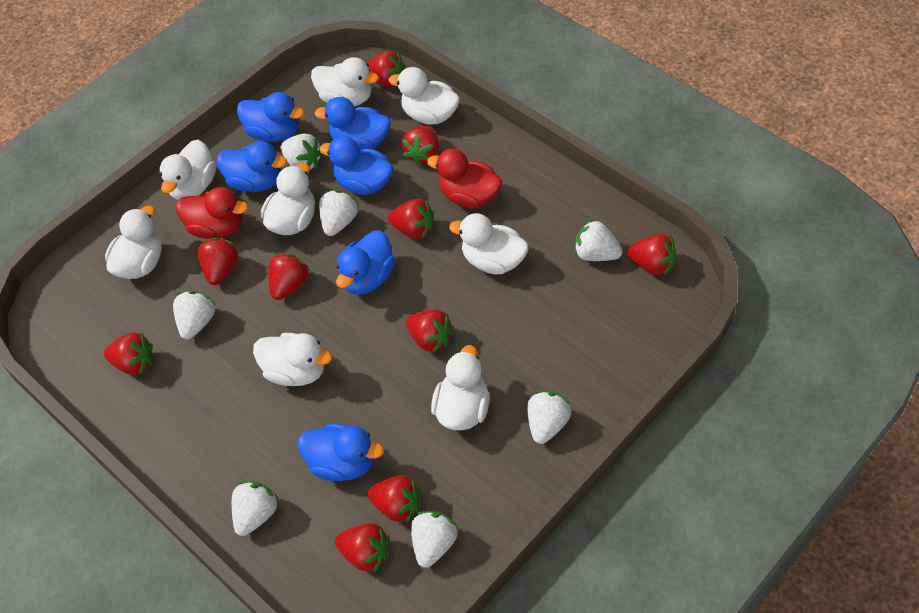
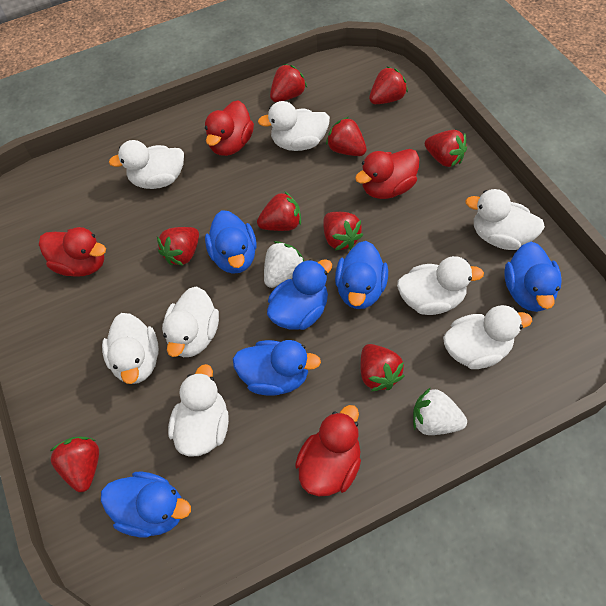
red duck: 2 -> 4
red strawberry: 10 -> 9
white strawberry: 7 -> 2

